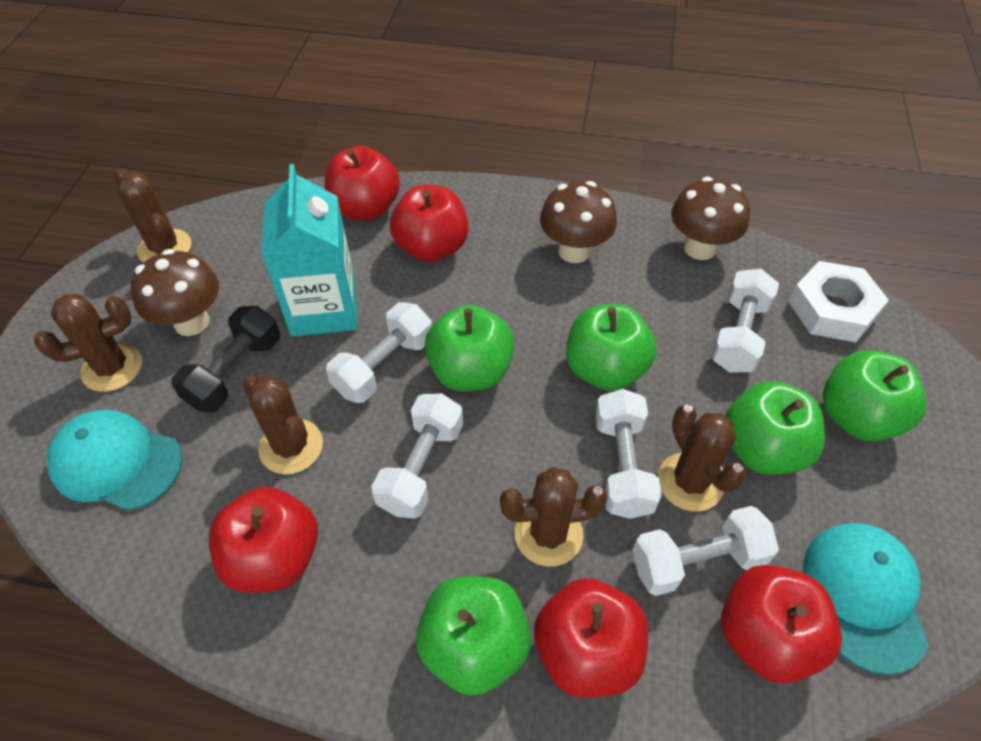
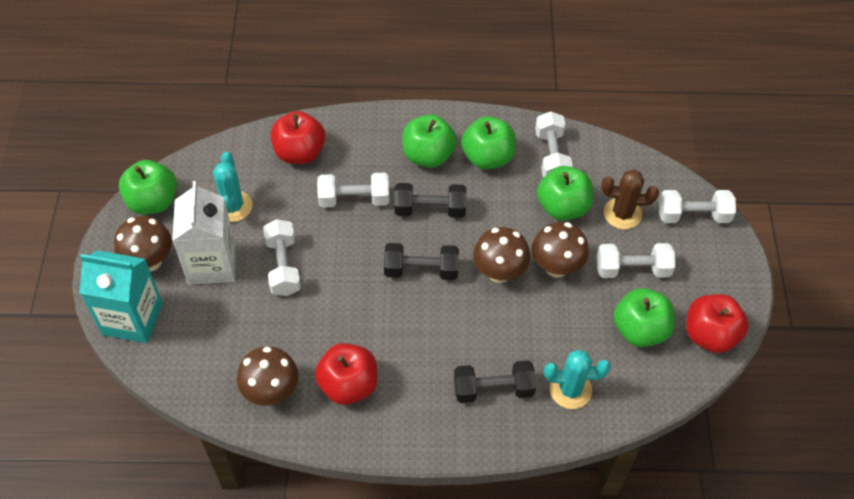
black dumbbell: 1 -> 3
brown cactus: 5 -> 1
brown mushroom: 3 -> 4
red apple: 5 -> 3
turquoise cactus: 0 -> 2
turquoise cap: 2 -> 0
white carton: 0 -> 1
white nut: 1 -> 0

